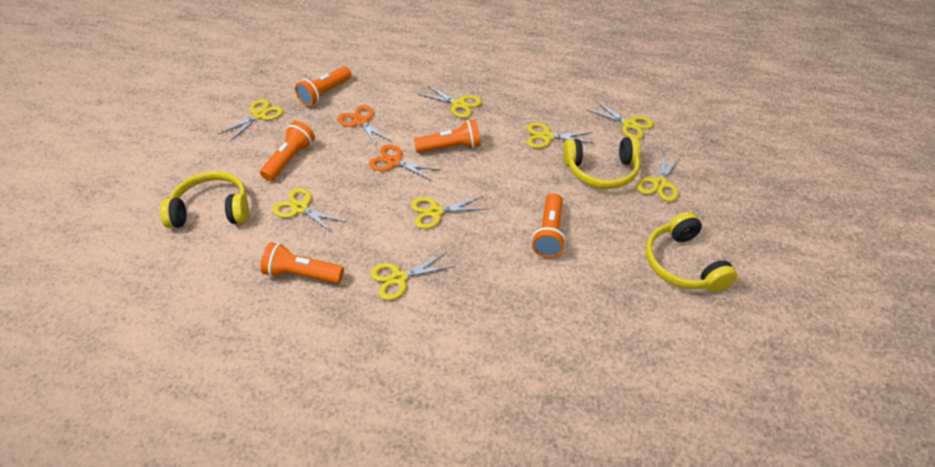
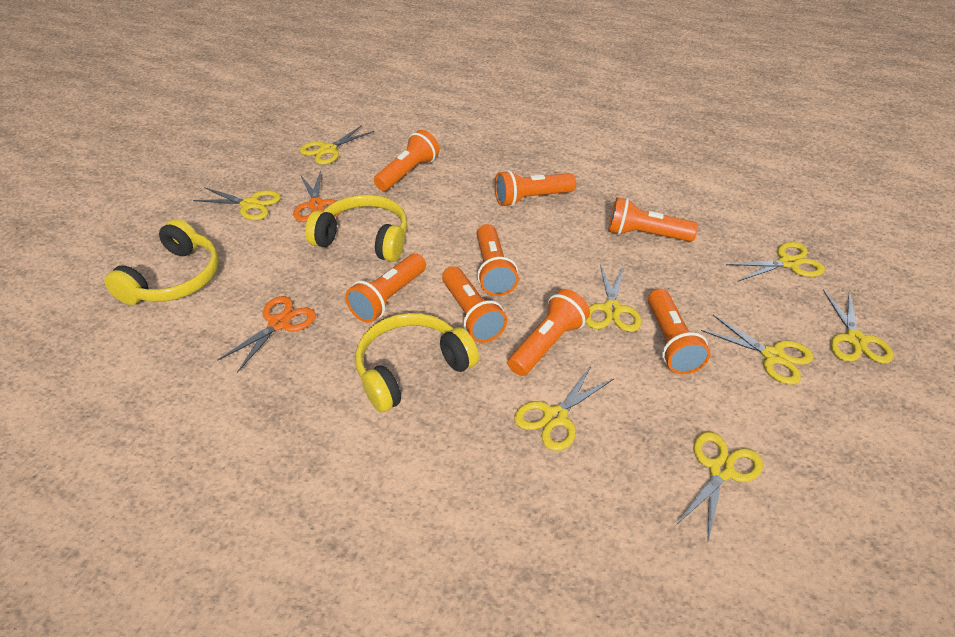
orange flashlight: 5 -> 8

